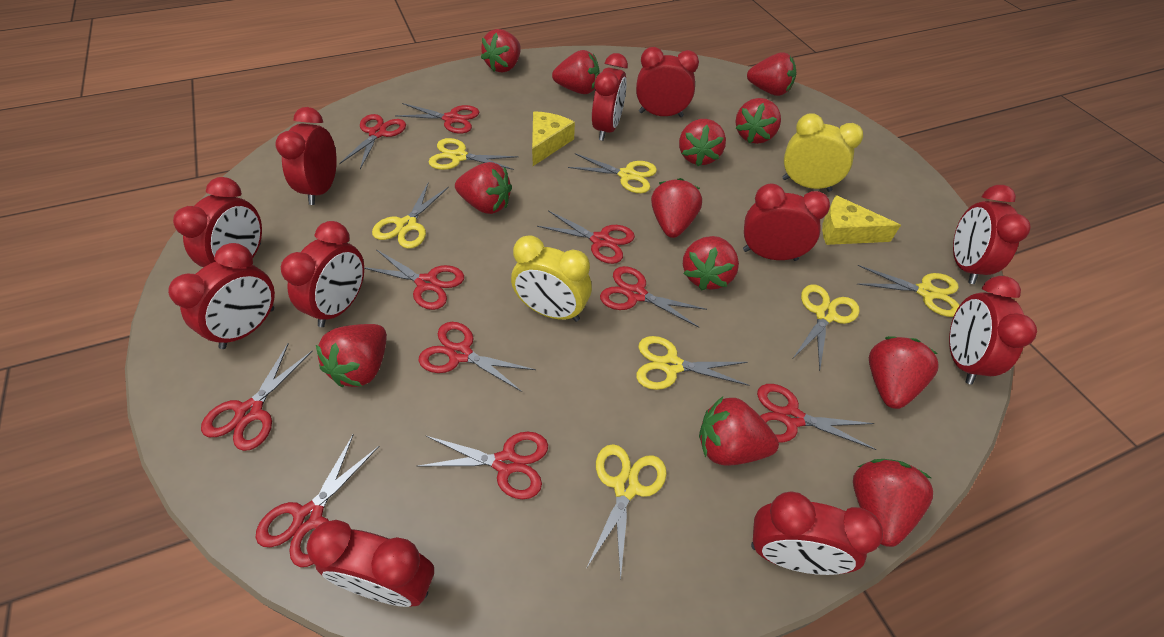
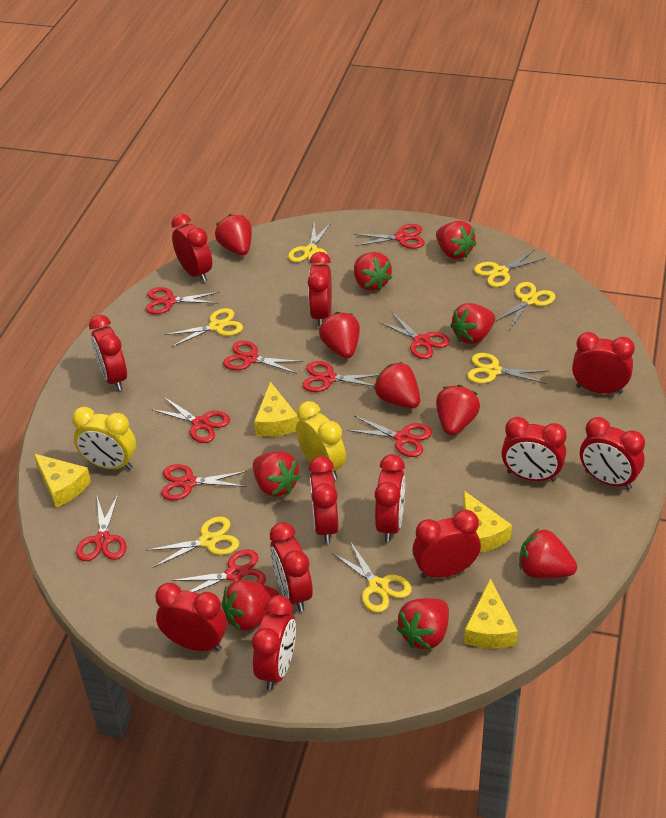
red clock: 11 -> 12
red strawberry: 12 -> 11
yellow cheese: 2 -> 4

